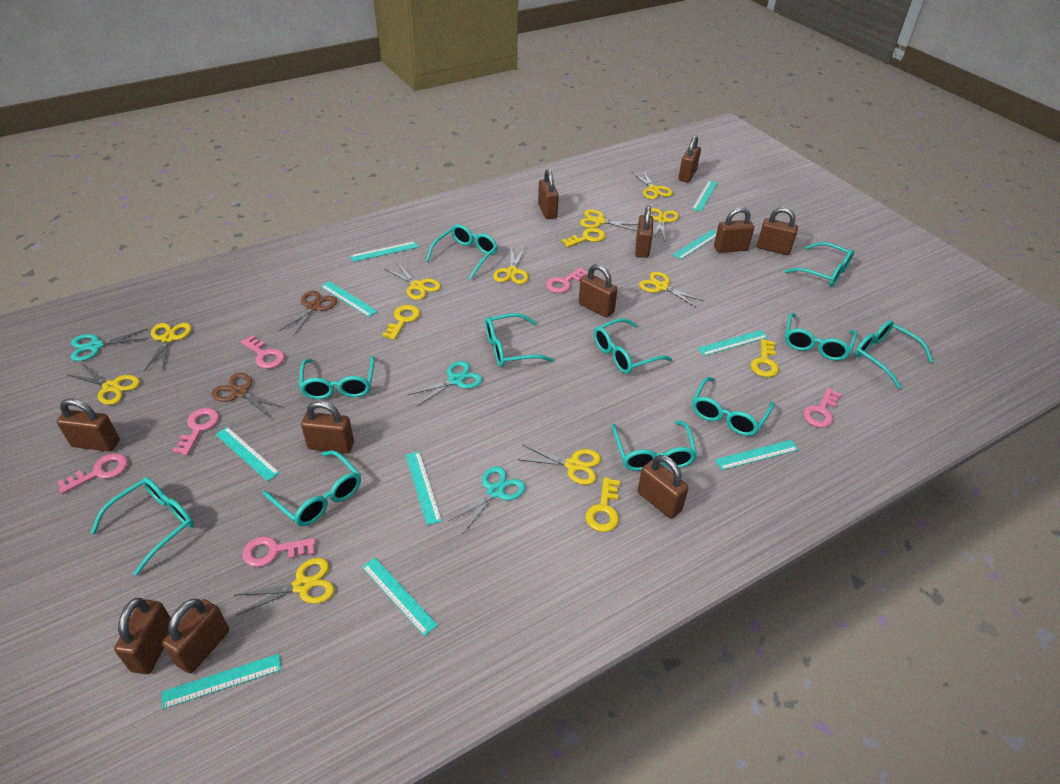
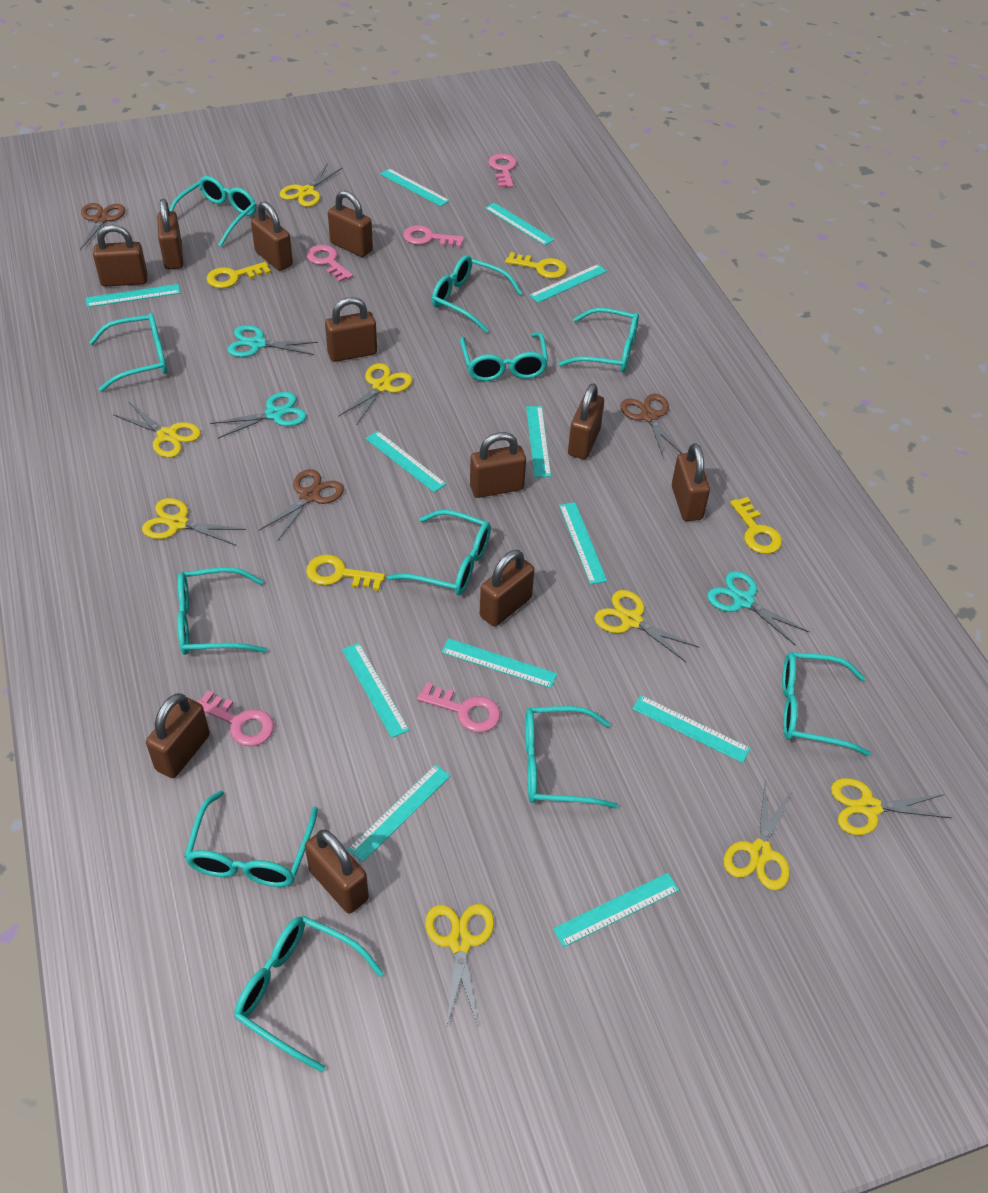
brown scissors: 2 -> 3
pink key: 6 -> 5
turquoise ruler: 10 -> 12
yellow scissors: 10 -> 8

